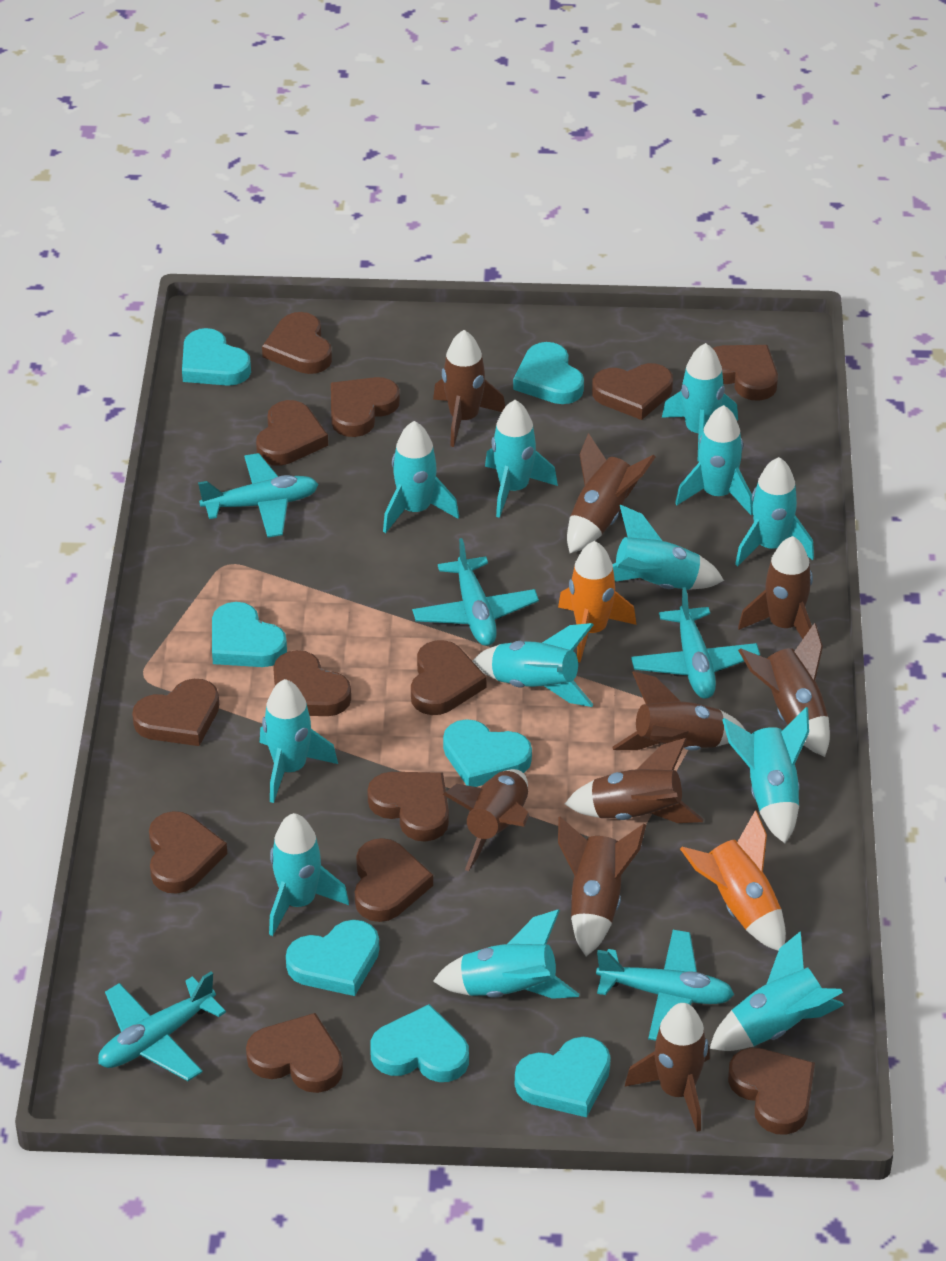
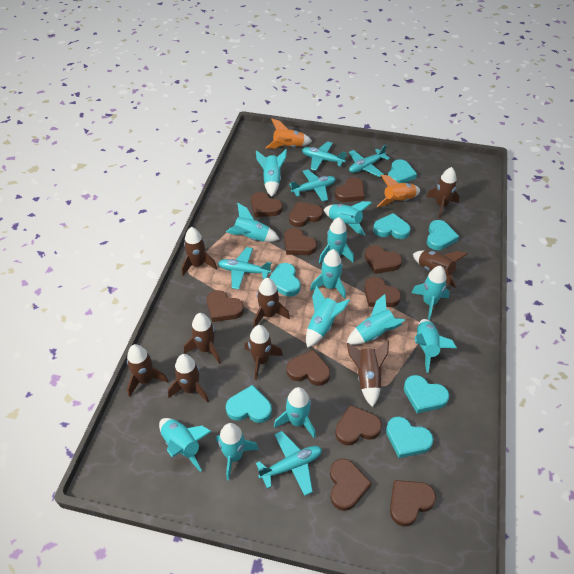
brown heart: 13 -> 11

